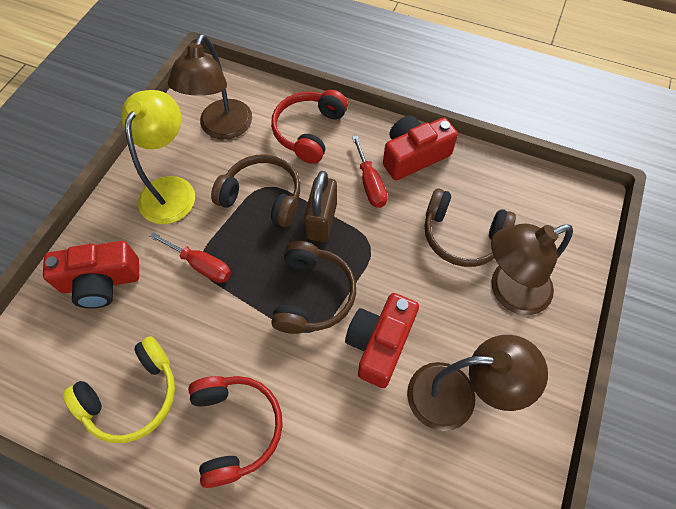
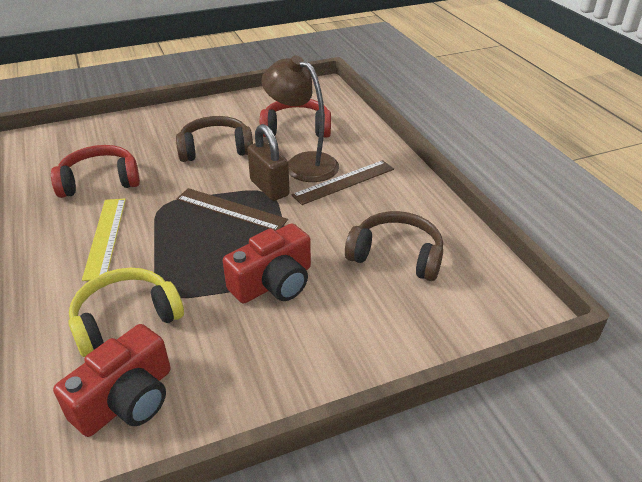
brown headphones: 3 -> 2
brown lamp: 3 -> 1
brown ruler: 0 -> 2
red camera: 3 -> 2
red screwdriver: 2 -> 0
yellow lamp: 1 -> 0
yellow ruler: 0 -> 1

